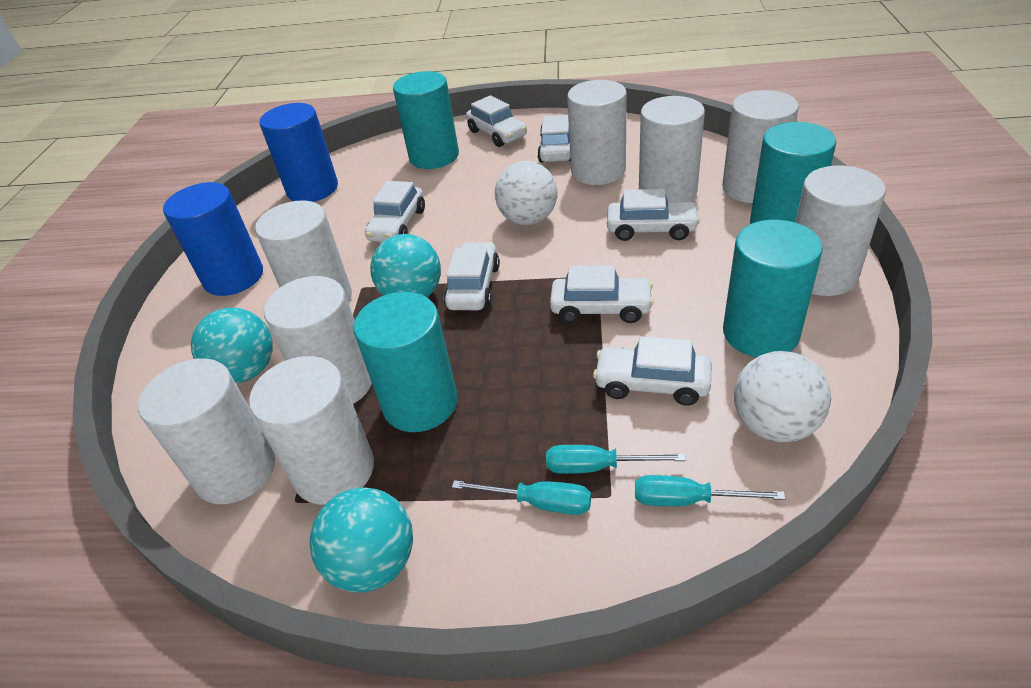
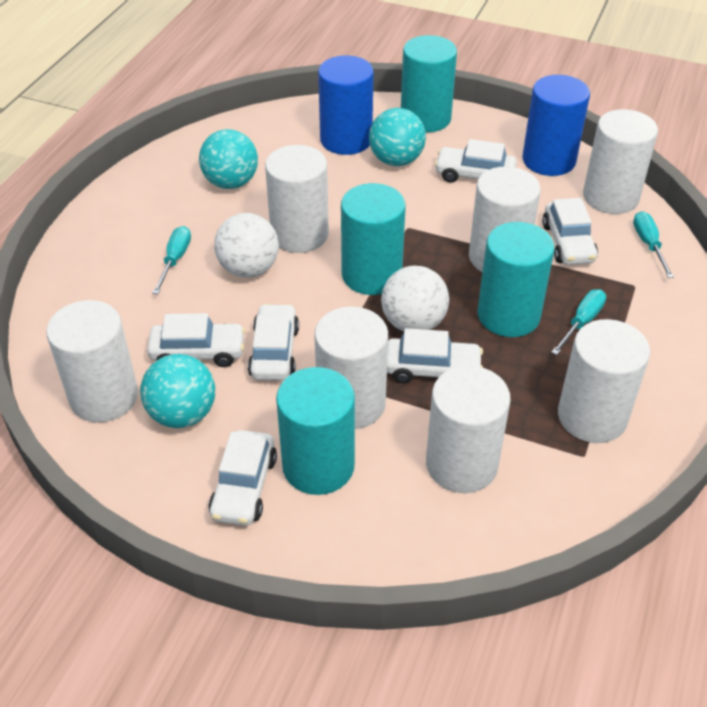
white car: 7 -> 6
white cylinder: 8 -> 7

